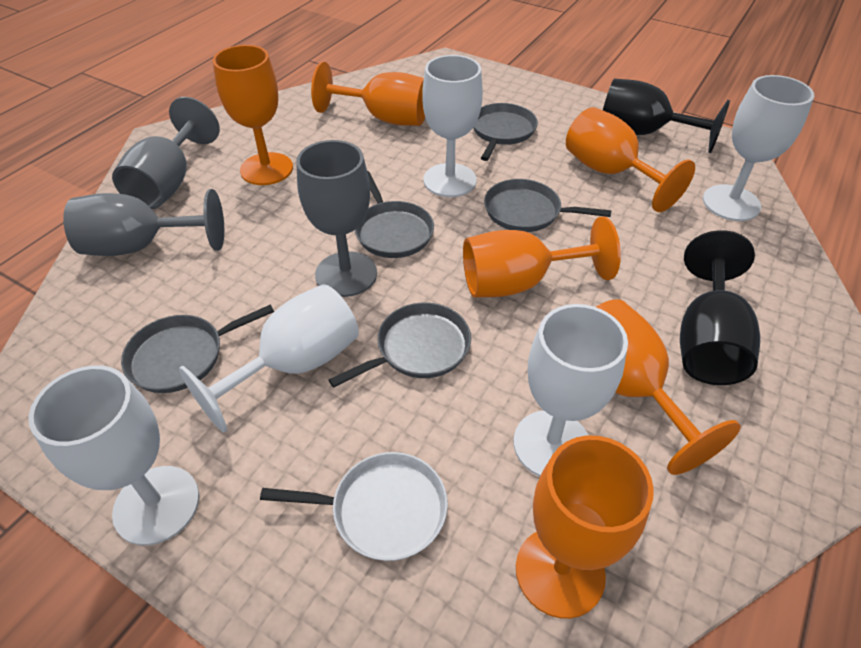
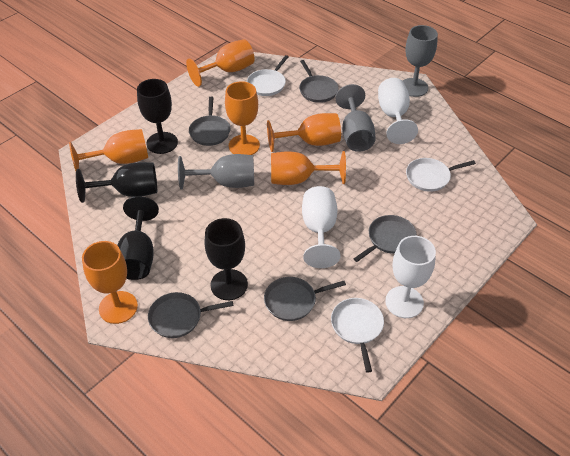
black goblet: 2 -> 4
white goblet: 5 -> 3
white pan: 1 -> 3

